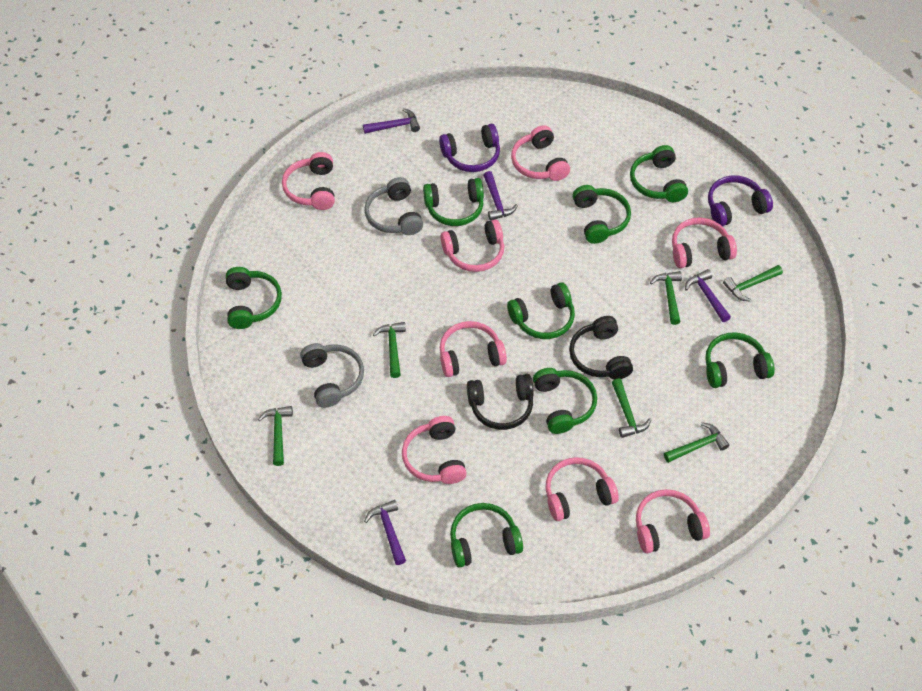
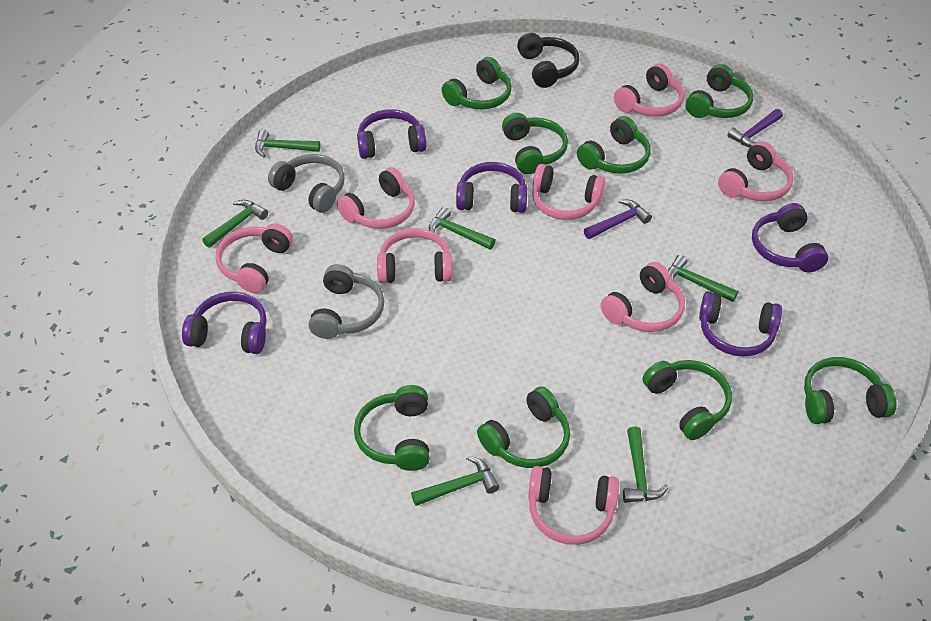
black headphones: 2 -> 1
purple hammer: 4 -> 2
purple headphones: 2 -> 5

